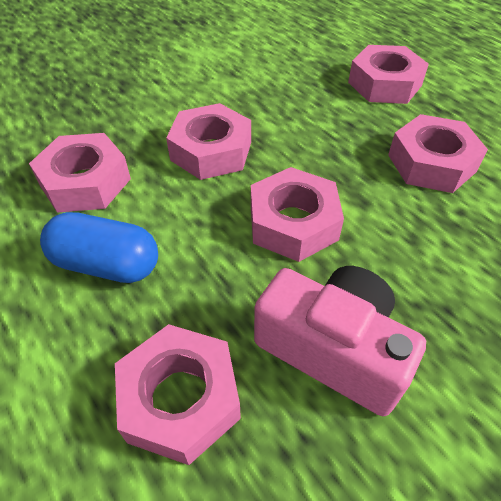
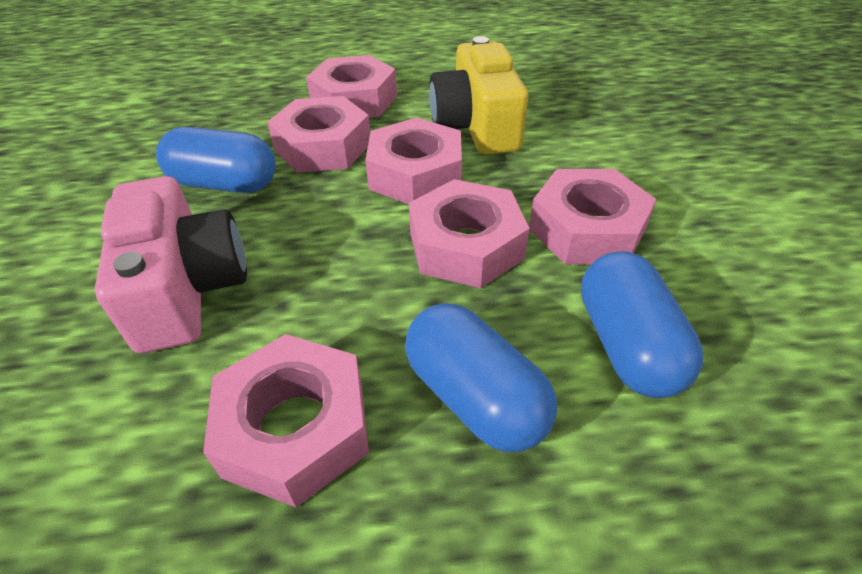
blue capsule: 1 -> 3
yellow camera: 0 -> 1

